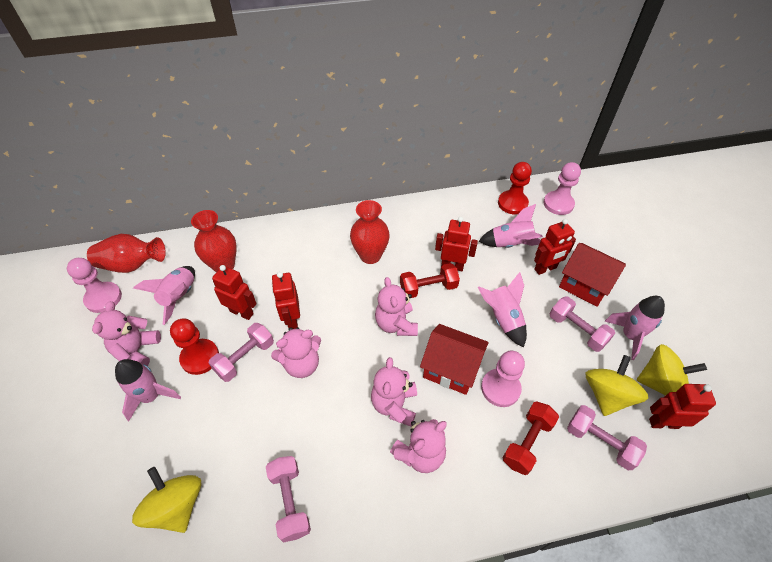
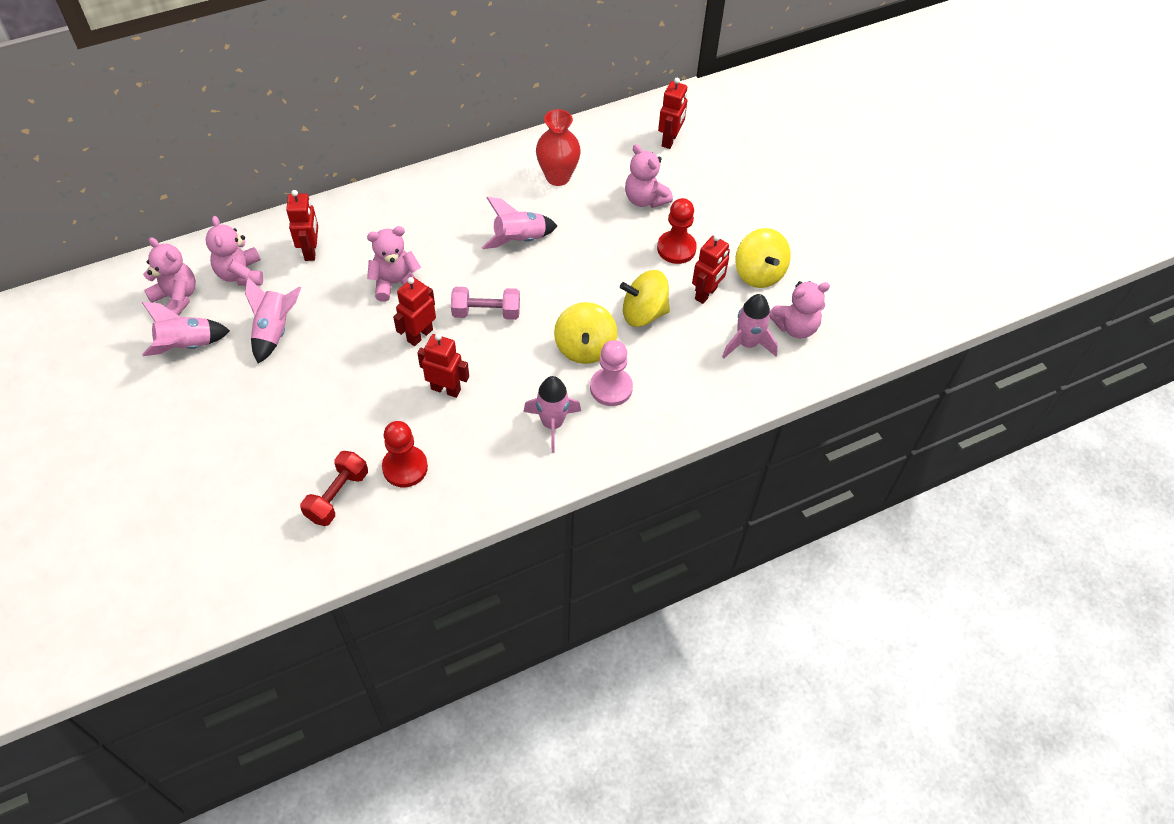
pink dumbbell: 4 -> 1
pink pawn: 3 -> 1
red dumbbell: 2 -> 1
red house: 2 -> 0
red vase: 3 -> 1

